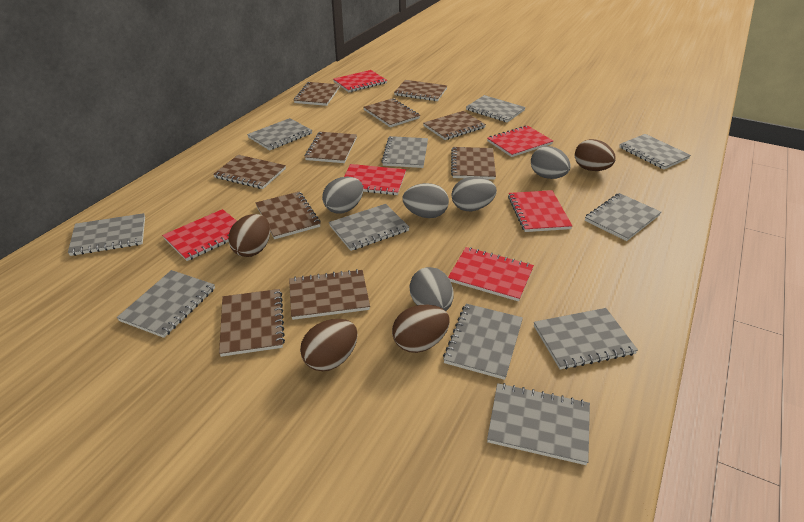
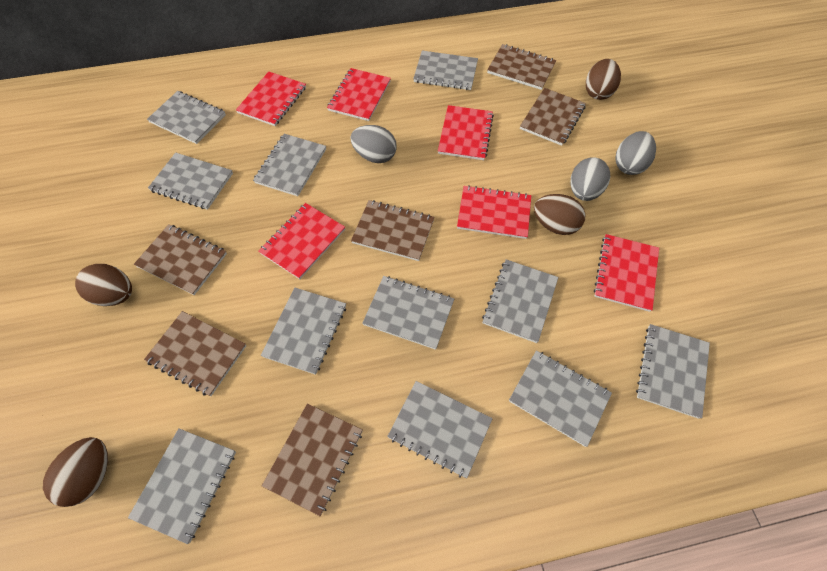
brown notebook: 10 -> 6
grey egg: 5 -> 3

